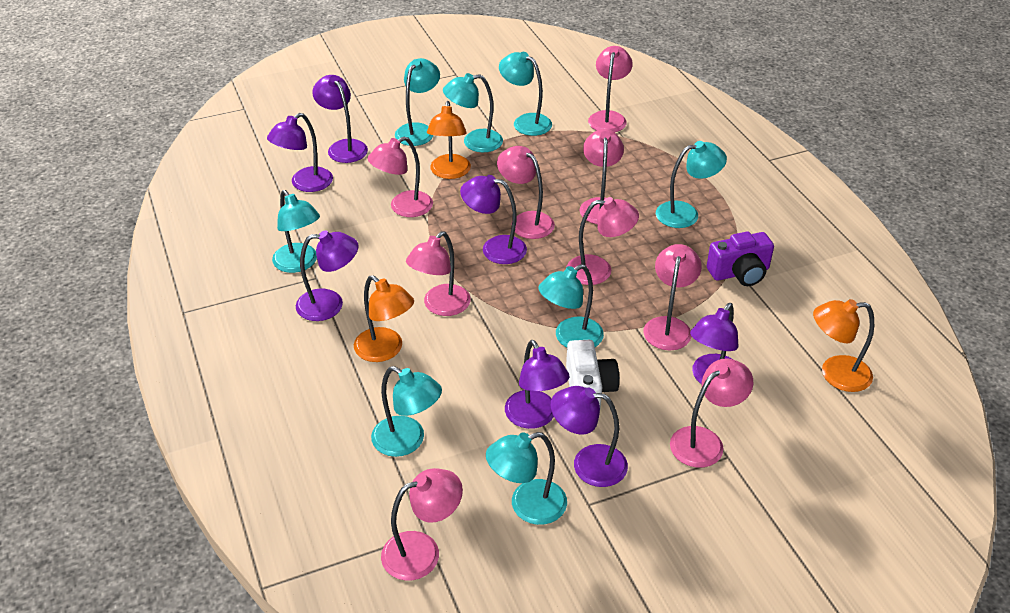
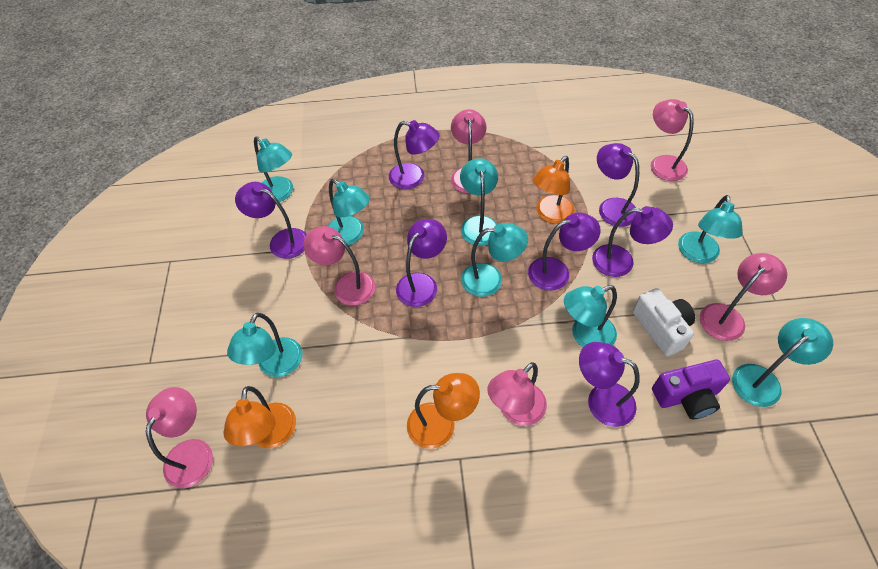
pink lamp: 9 -> 6

